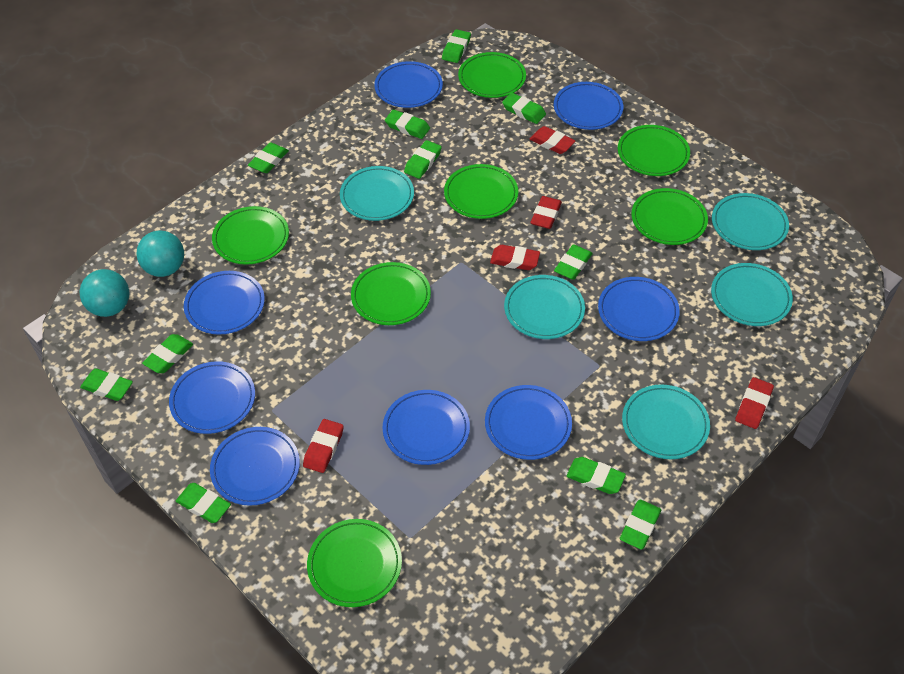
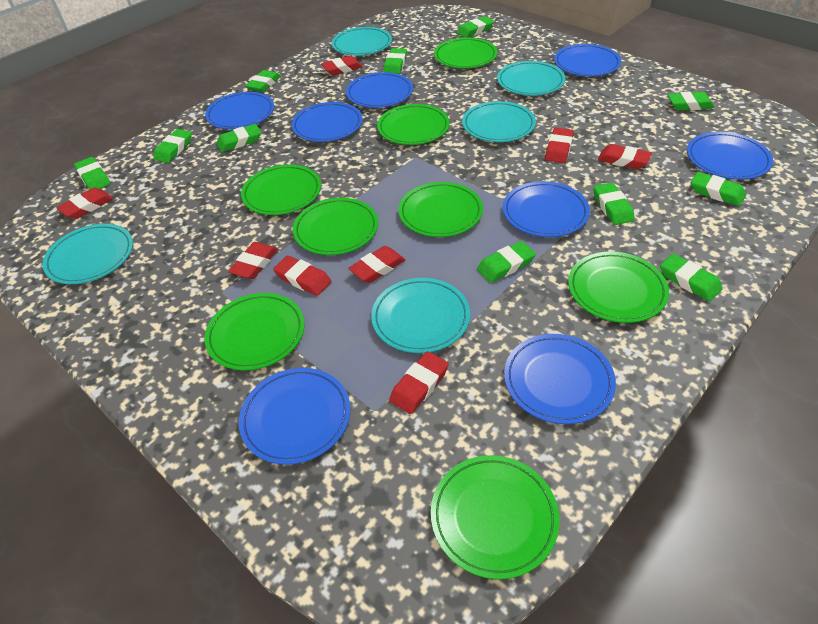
green plate: 7 -> 8
red eraser: 5 -> 8
turquoise ball: 2 -> 0

